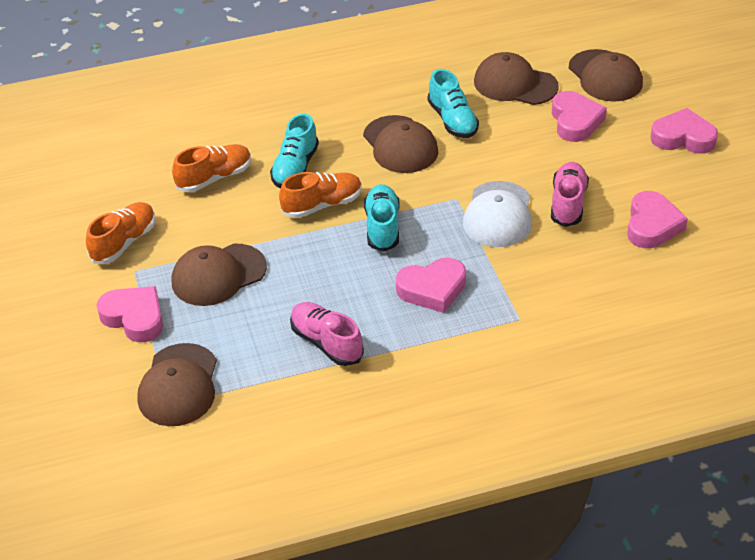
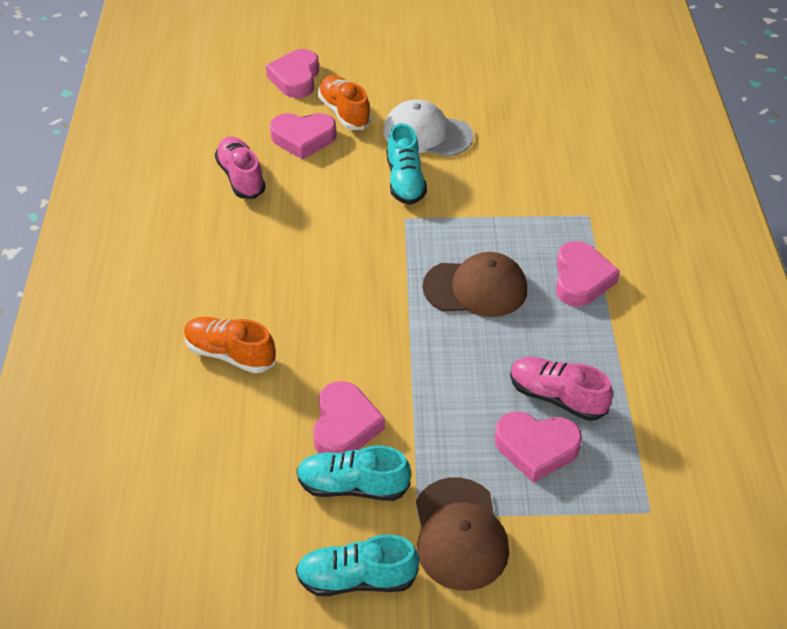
brown cap: 5 -> 2
orange shoe: 3 -> 2

